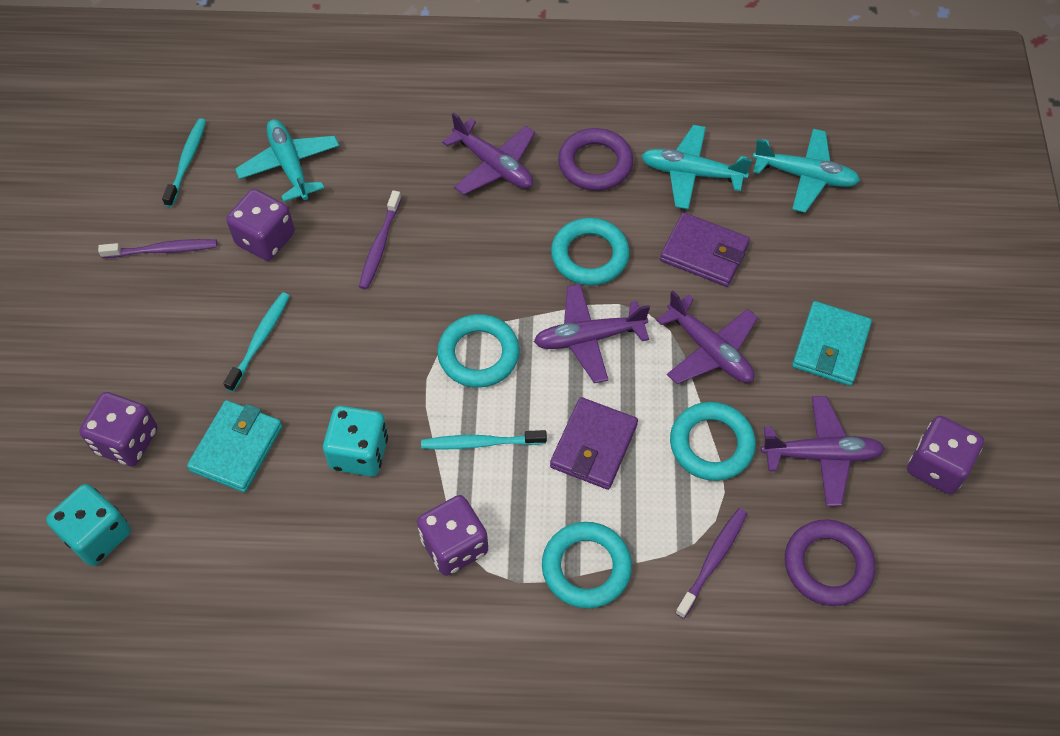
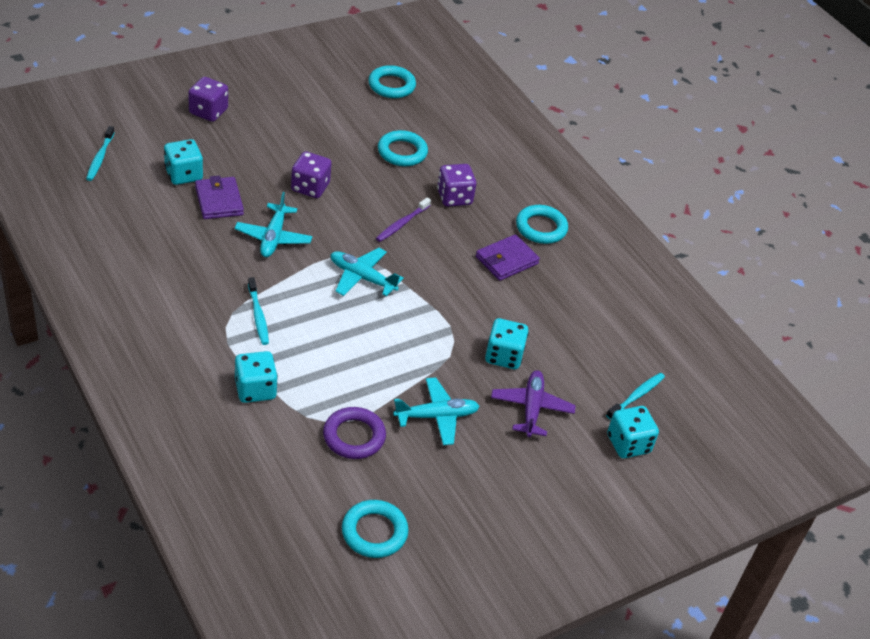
purple dice: 4 -> 3
purple plane: 4 -> 1
purple ring: 2 -> 1
purple toothbrush: 3 -> 1
turquoise dice: 2 -> 4
turquoise wallet: 2 -> 0

